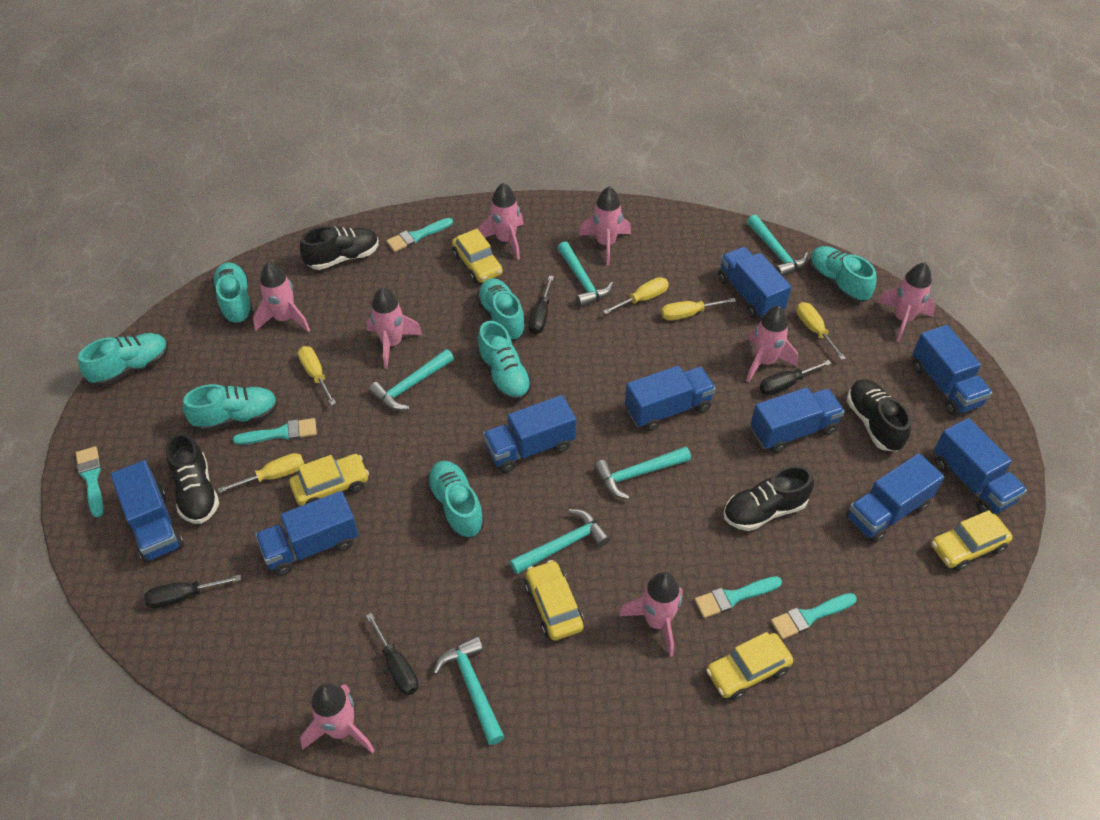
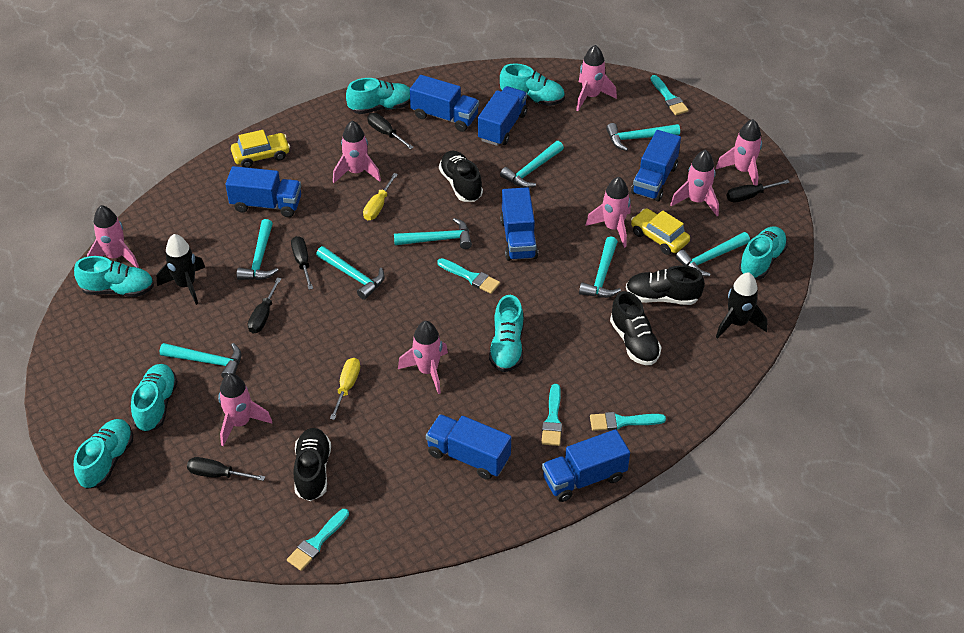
black rocket: 0 -> 2
black screwdriver: 4 -> 5
blue truck: 9 -> 7
turquoise hammer: 6 -> 8
yellow car: 5 -> 2
yellow screwdriver: 5 -> 2

